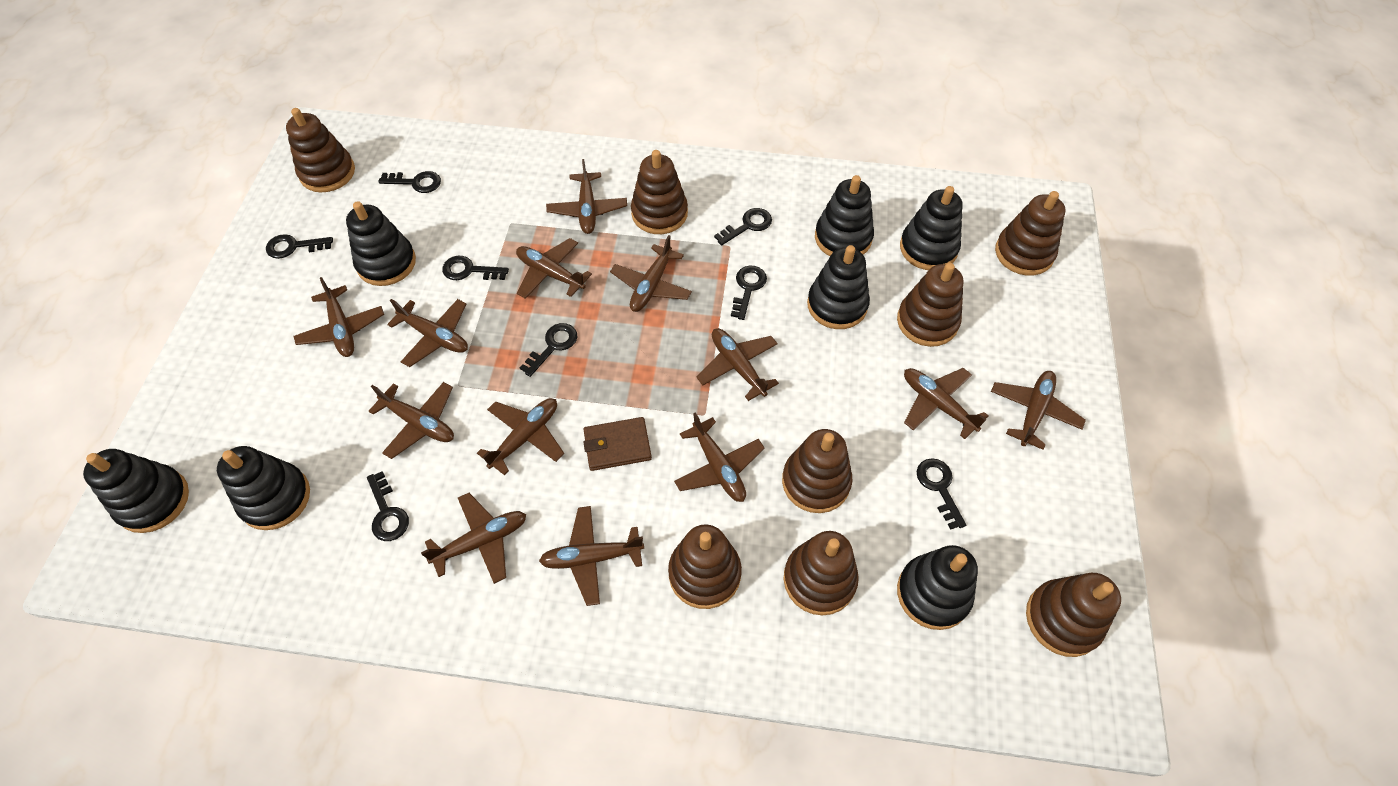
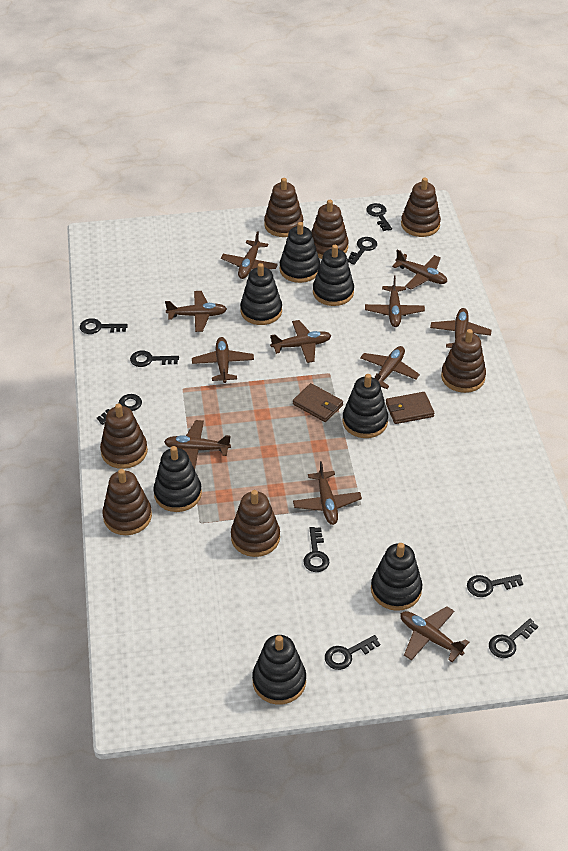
black key: 8 -> 9
brown plane: 13 -> 11
brown stacking toy: 8 -> 7
brown wallet: 1 -> 2

